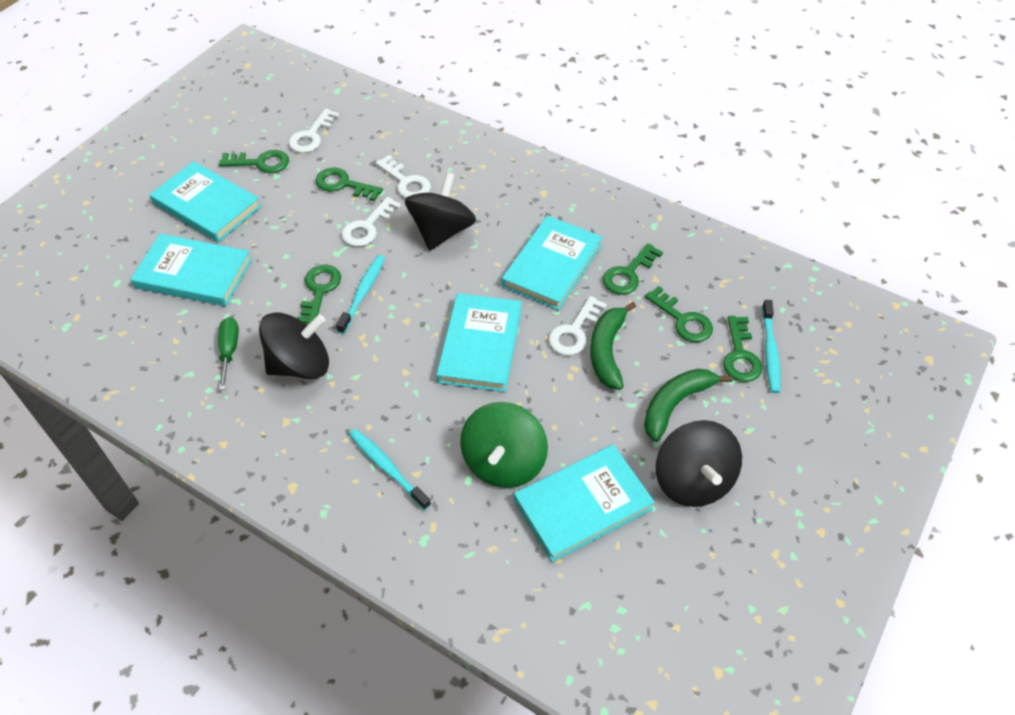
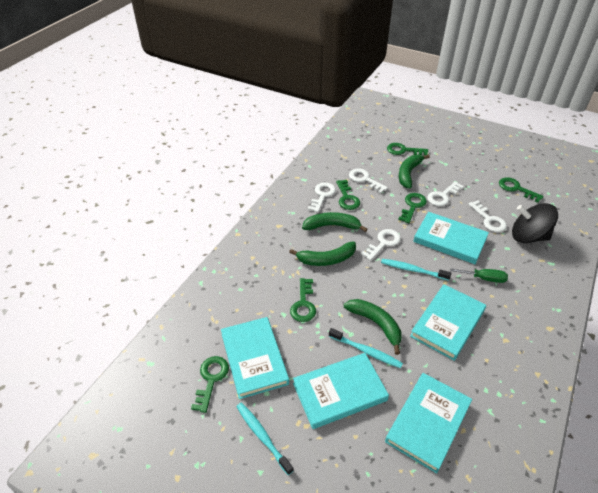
black spinning top: 3 -> 1
green banana: 2 -> 4
green spinning top: 1 -> 0
white key: 4 -> 5

